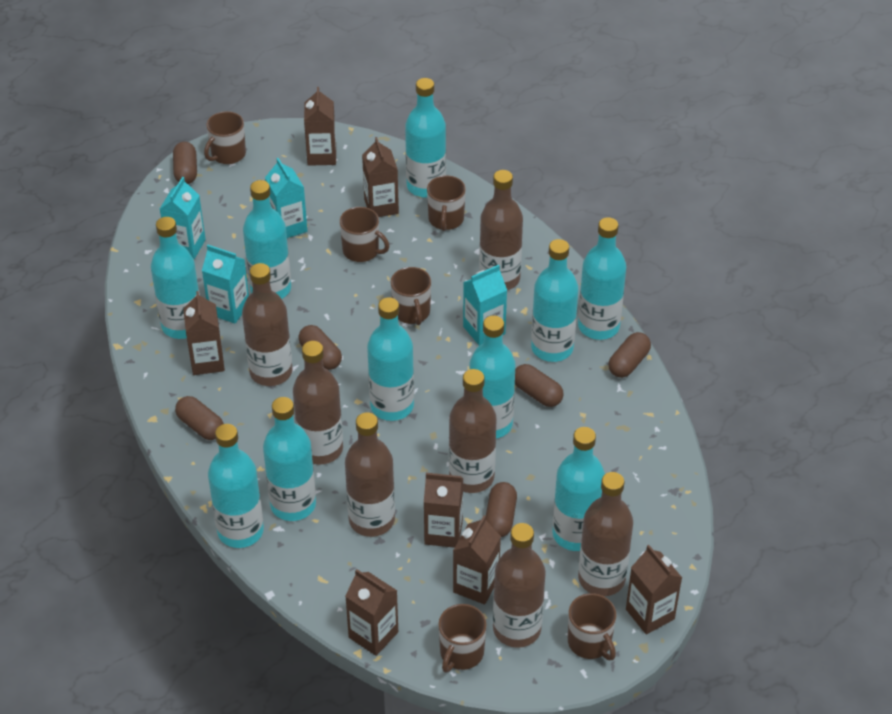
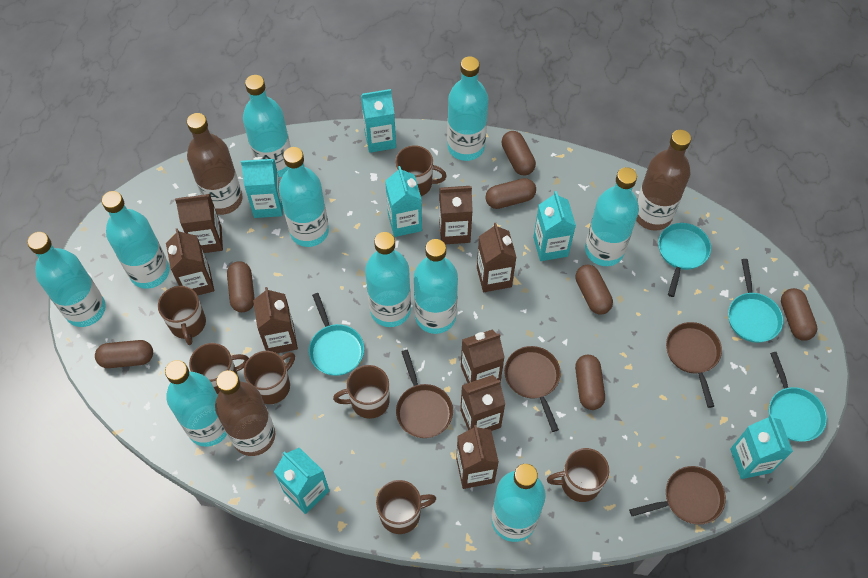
brown bottle: 7 -> 3
brown capsule: 6 -> 7
brown carton: 7 -> 8
brown mug: 6 -> 7
brown pan: 0 -> 4
turquoise carton: 4 -> 6
turquoise pan: 0 -> 4

